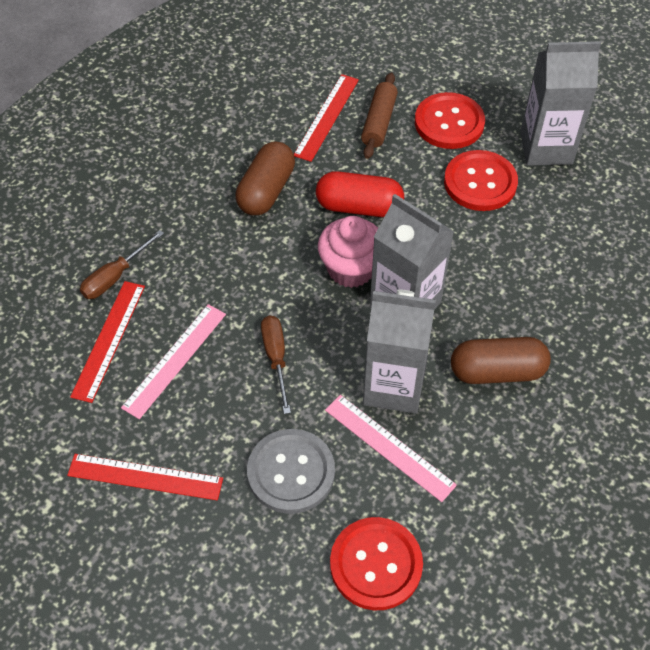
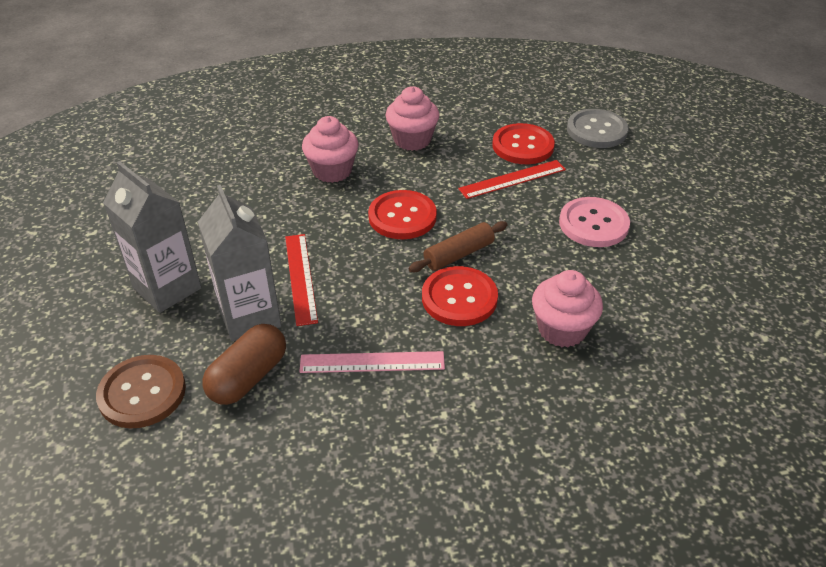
brown button: 0 -> 1
brown capsule: 2 -> 1
brown screwdriver: 2 -> 0
grey carton: 3 -> 2
pink button: 0 -> 1
pink cupcake: 1 -> 3
pink ruler: 2 -> 1
red capsule: 1 -> 0
red ruler: 3 -> 2

